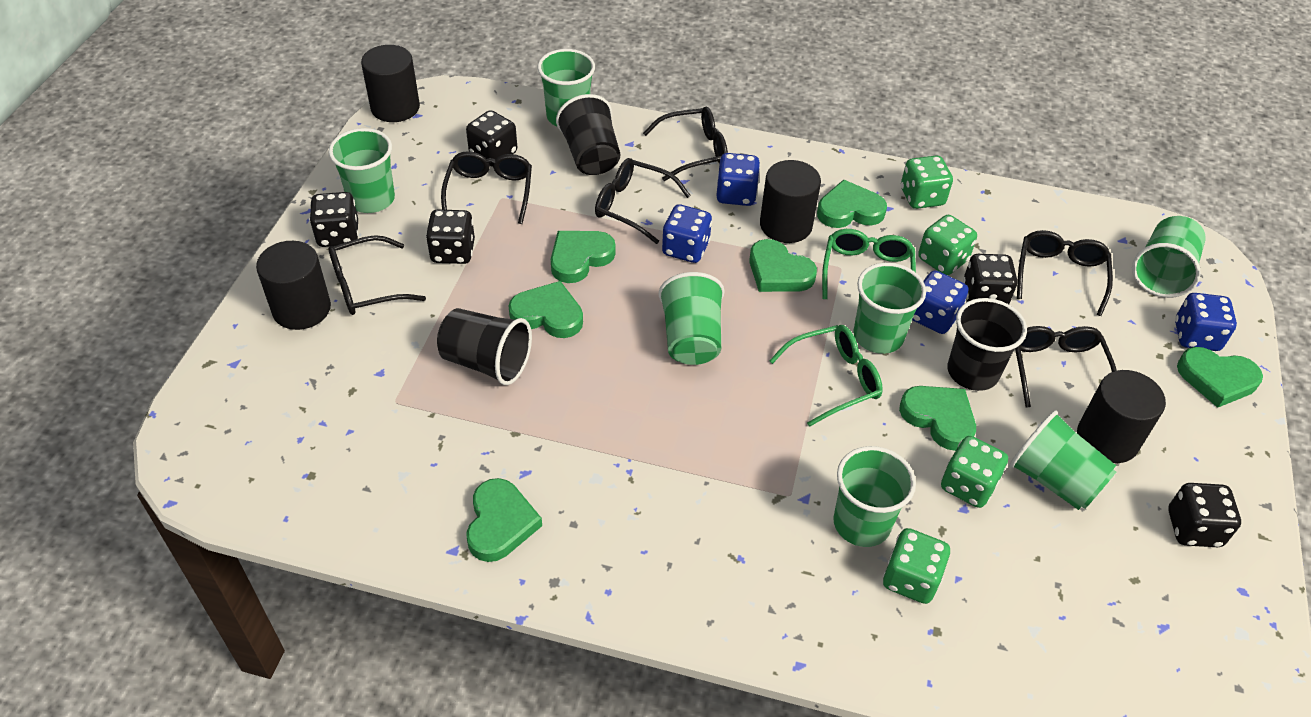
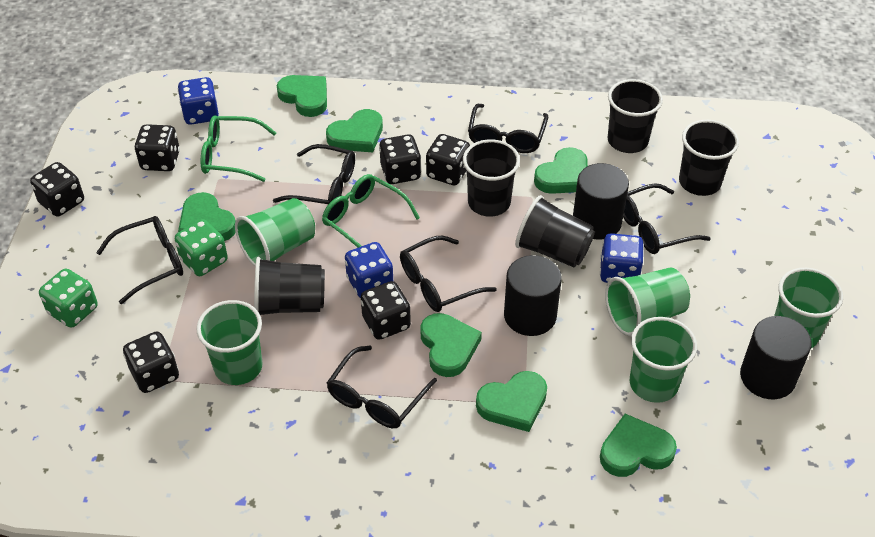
black cup: 3 -> 5
black cylinder: 4 -> 3
black dice: 5 -> 6
blue dice: 4 -> 3
green cup: 7 -> 5
green dice: 4 -> 2

